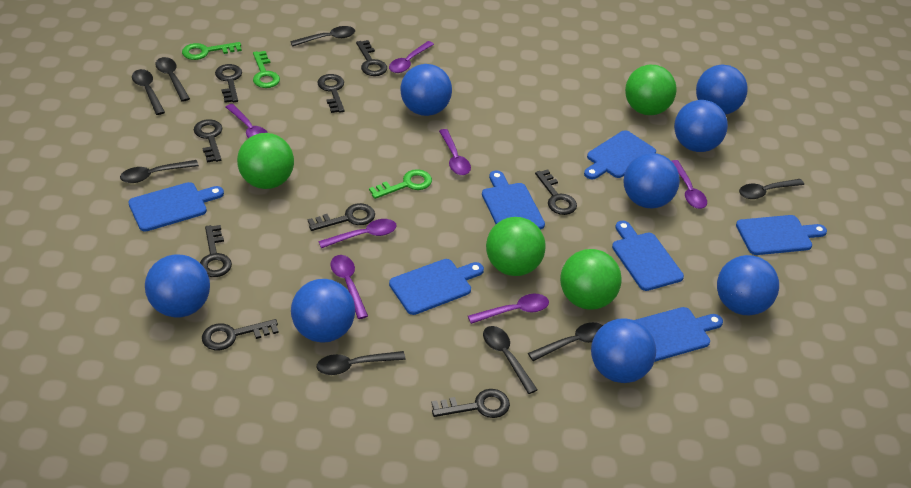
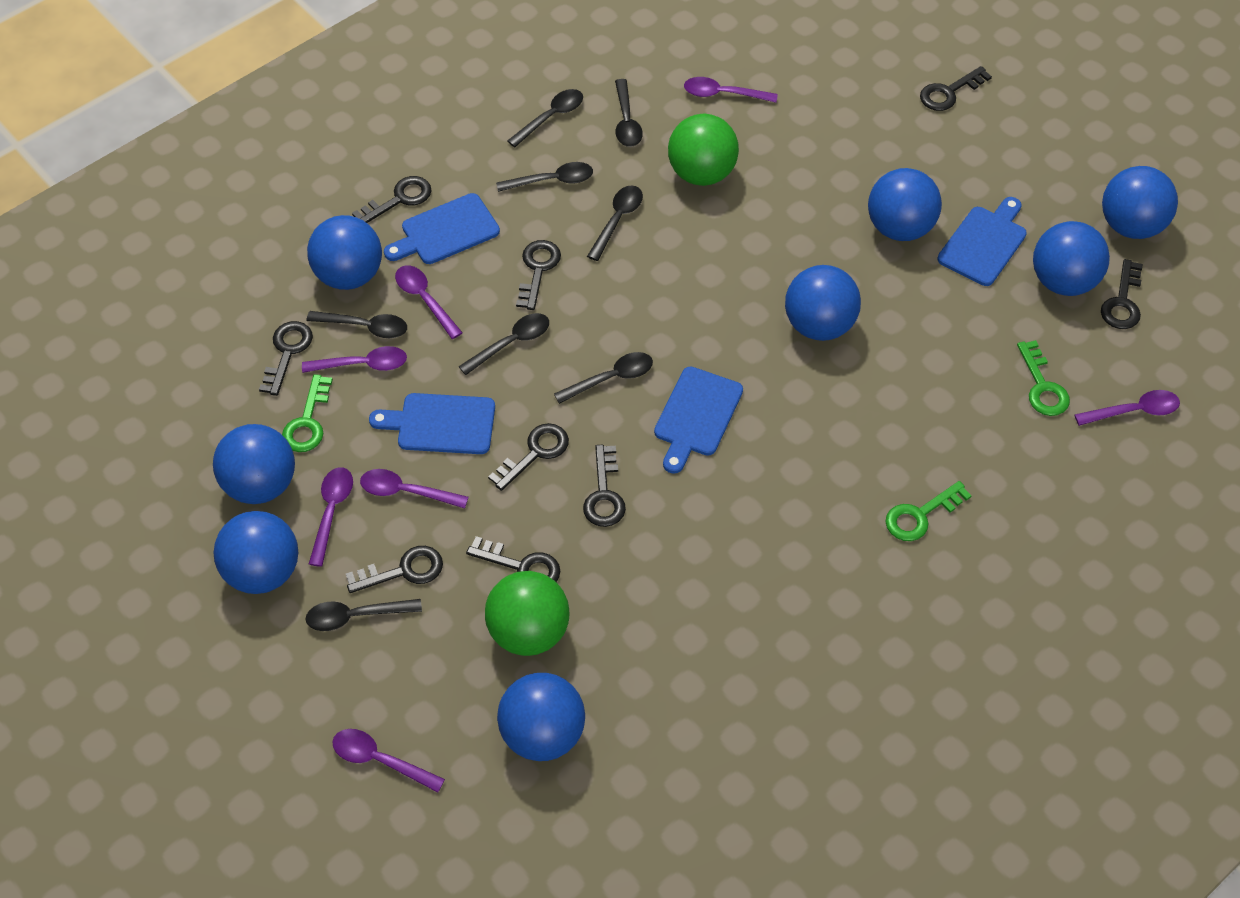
blue cutting board: 7 -> 4
green ball: 4 -> 2

